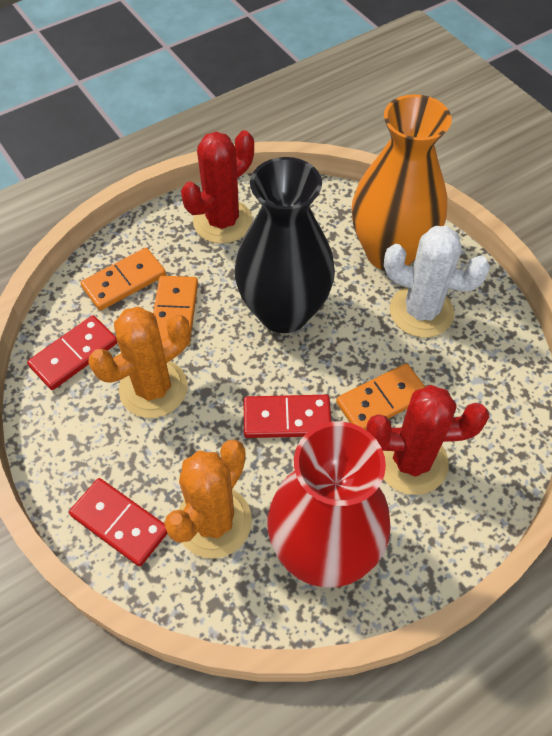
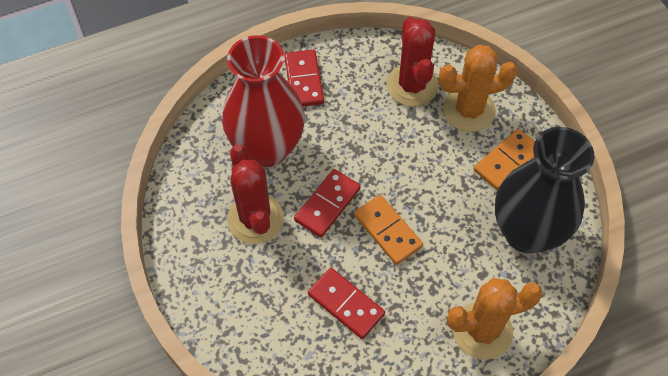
orange domino: 3 -> 2
orange vase: 1 -> 0
white cactus: 1 -> 0

